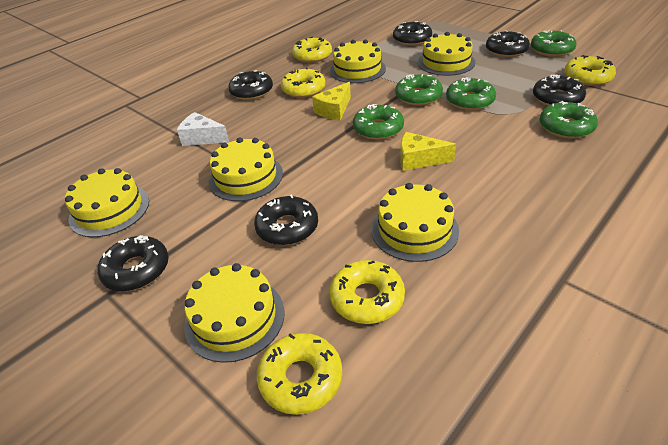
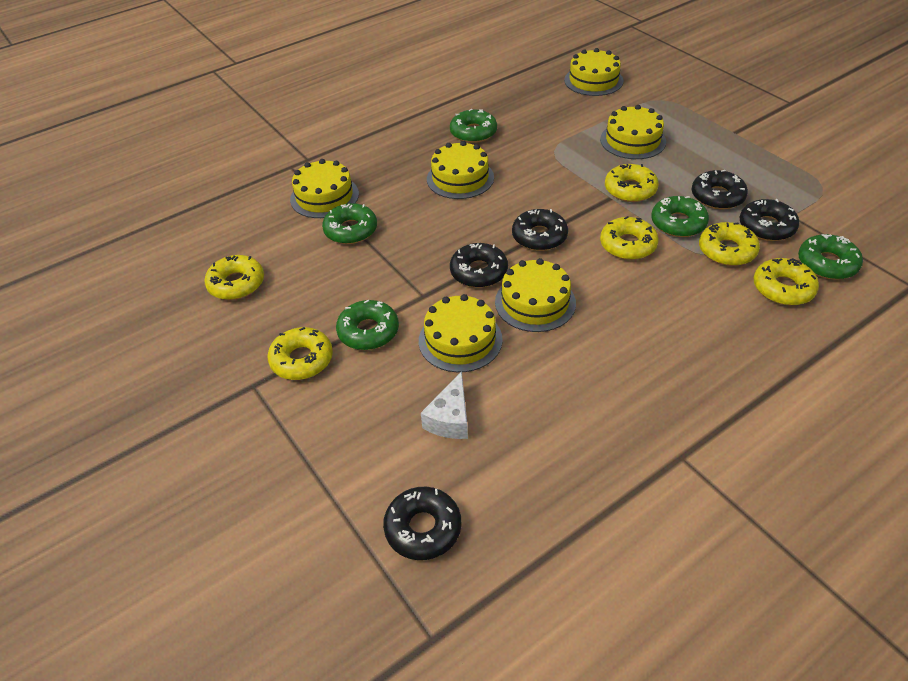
black donut: 6 -> 5
yellow cheese: 2 -> 0
yellow donut: 5 -> 6

